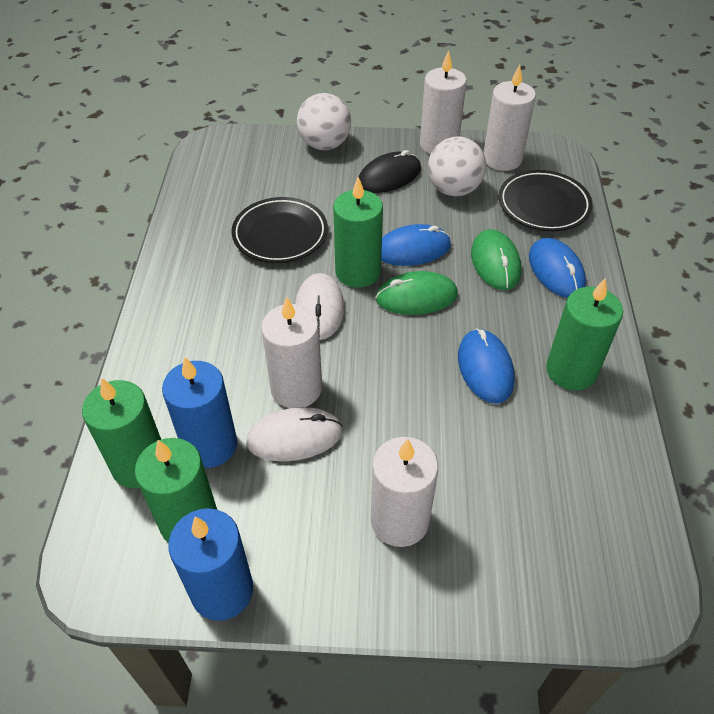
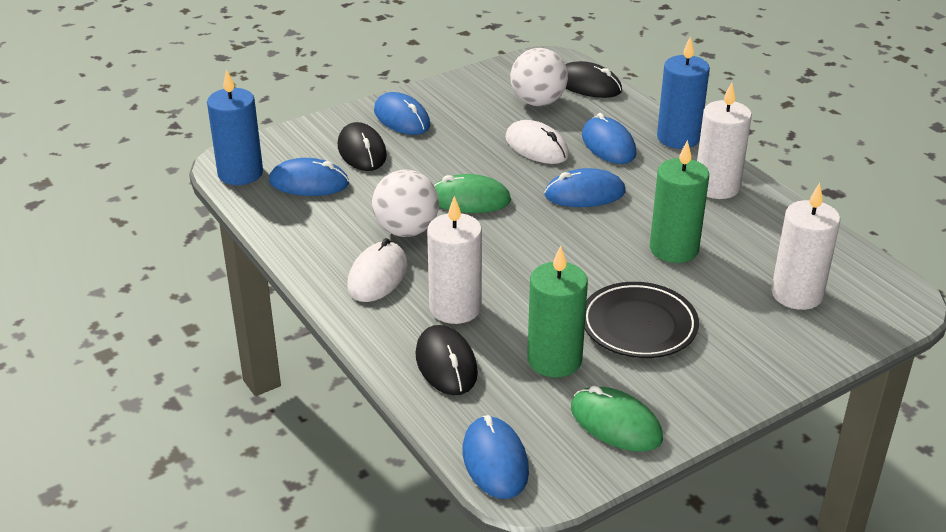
black mouse: 1 -> 3
black plate: 2 -> 1
blue mouse: 3 -> 5
green candle: 4 -> 2
white candle: 4 -> 3

